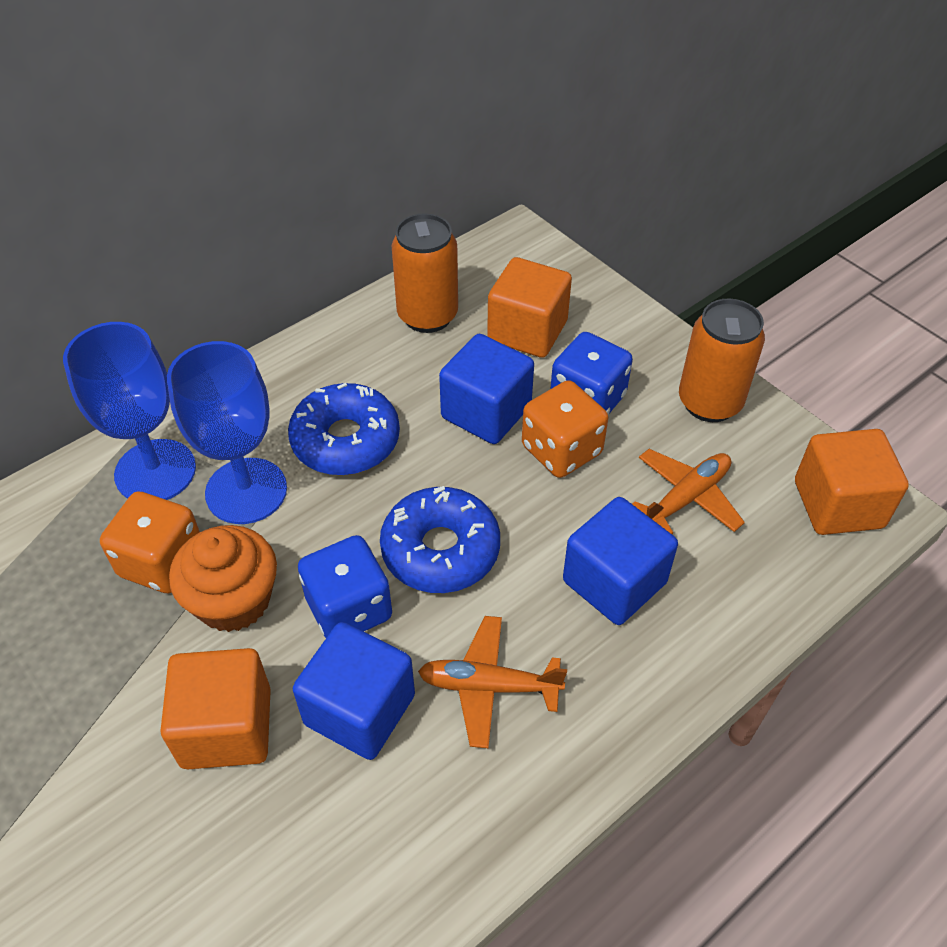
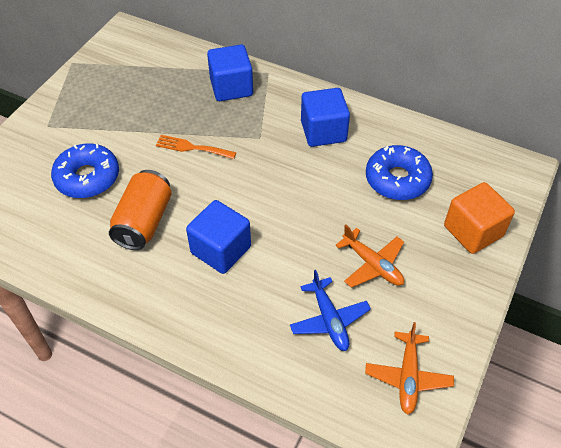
blue dice: 2 -> 0
blue goblet: 2 -> 0
blue plane: 0 -> 1
orange can: 2 -> 1
orange cube: 3 -> 1
orange cupcake: 1 -> 0
orange dice: 2 -> 0
orange fork: 0 -> 1

